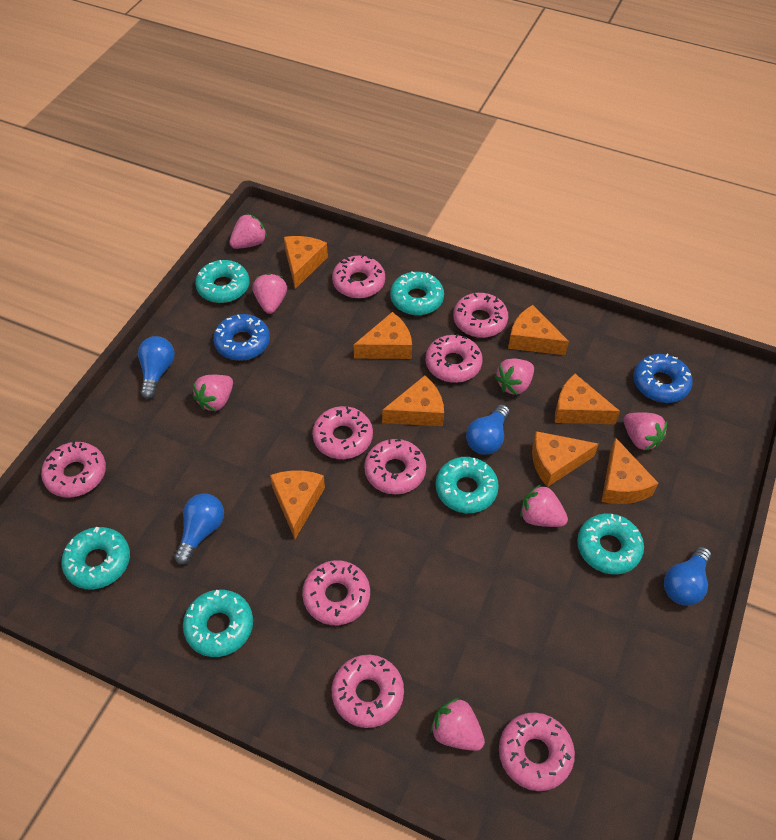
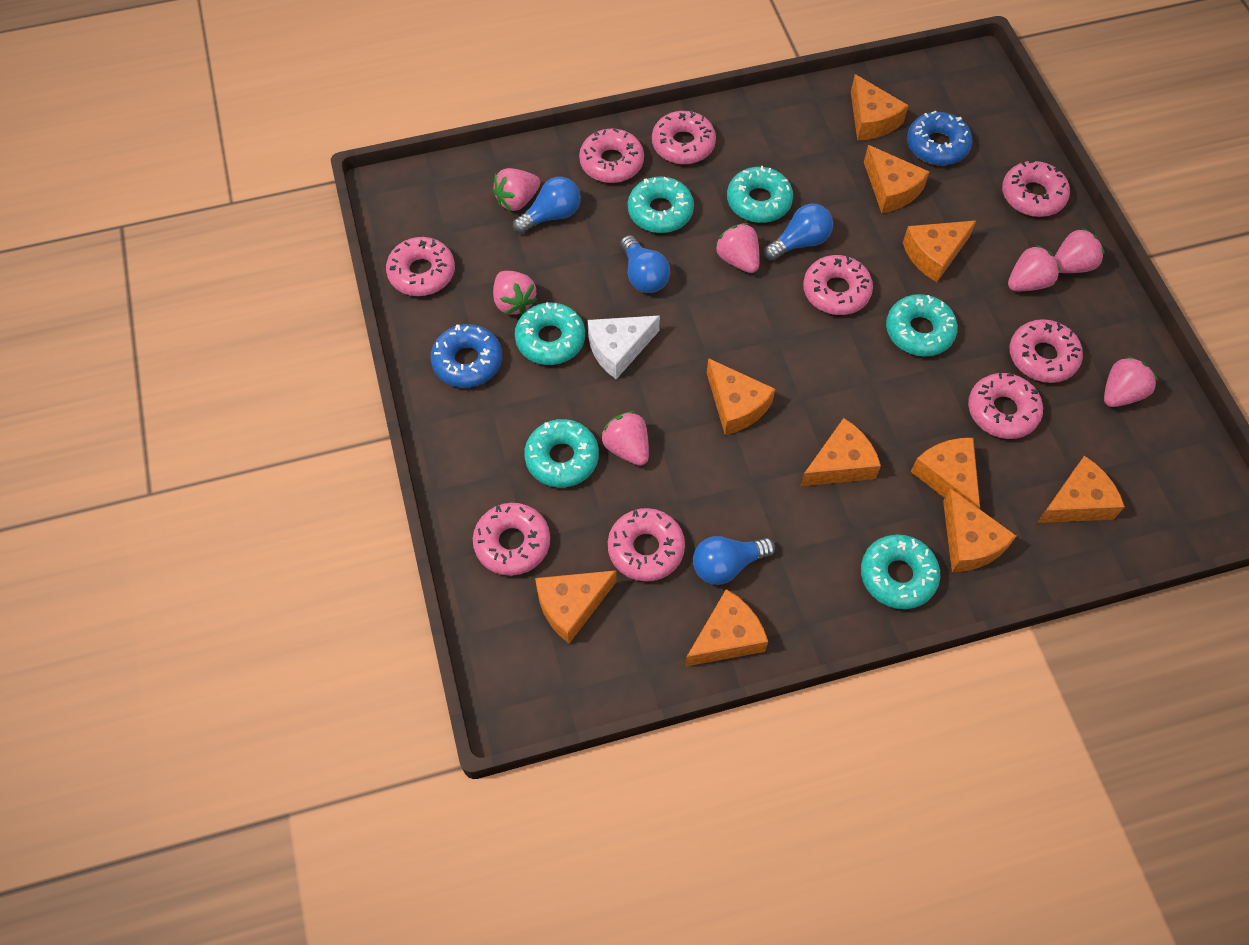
orange cheese: 8 -> 10
white cheese: 0 -> 1

